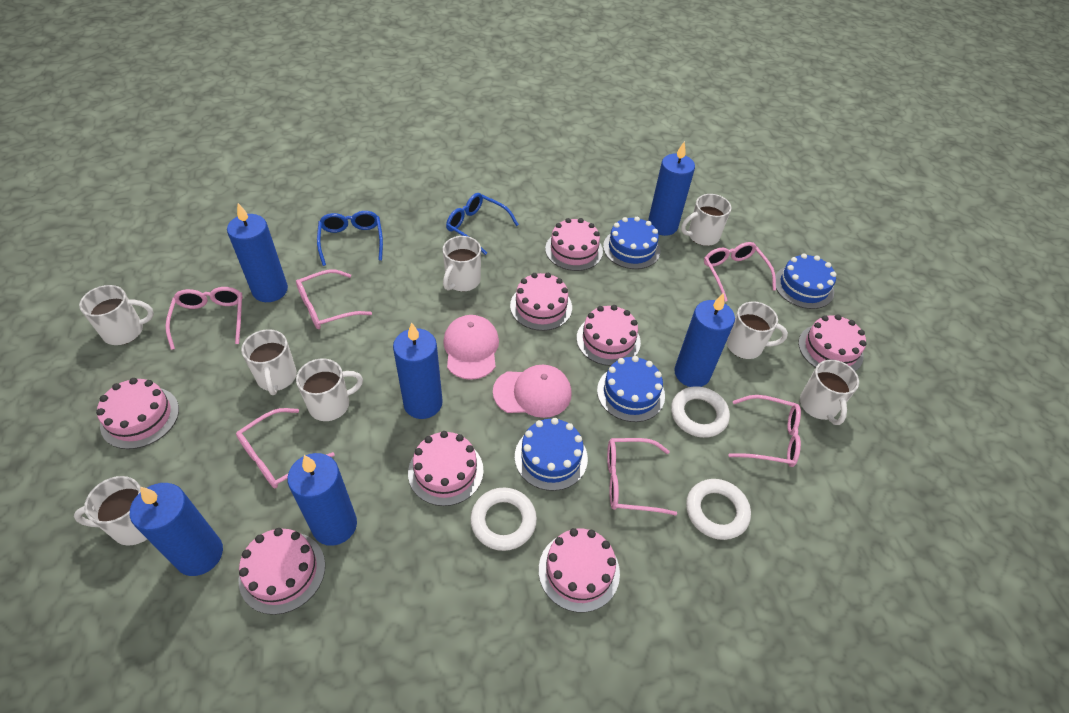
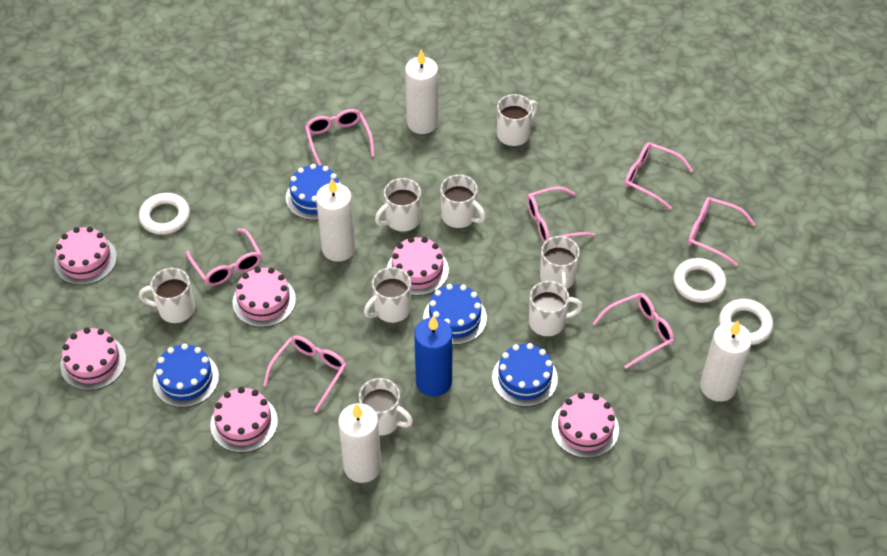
blue candle: 6 -> 1
blue glasses: 2 -> 0
pink cake: 8 -> 6
pink cap: 2 -> 0
pink glasses: 6 -> 7
white candle: 0 -> 4

